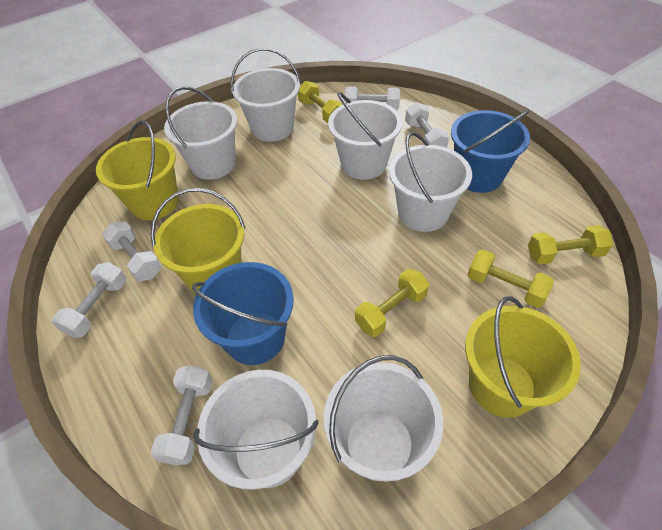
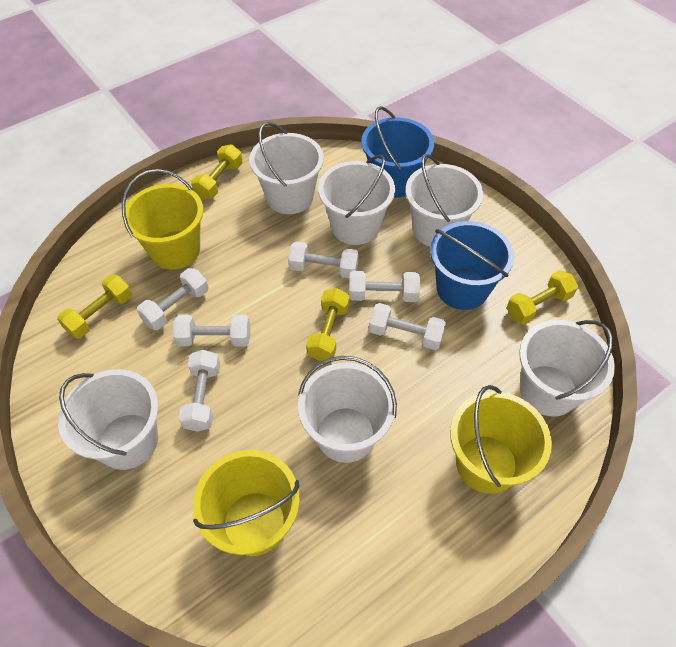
white dumbbell: 5 -> 6

